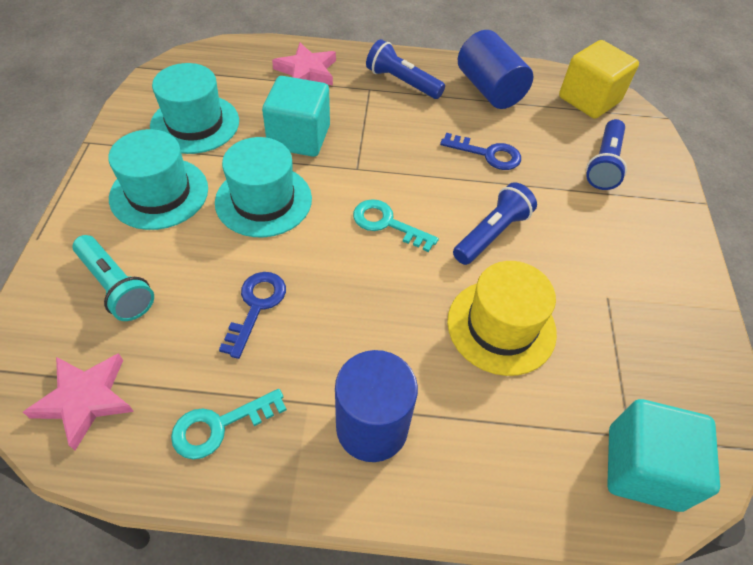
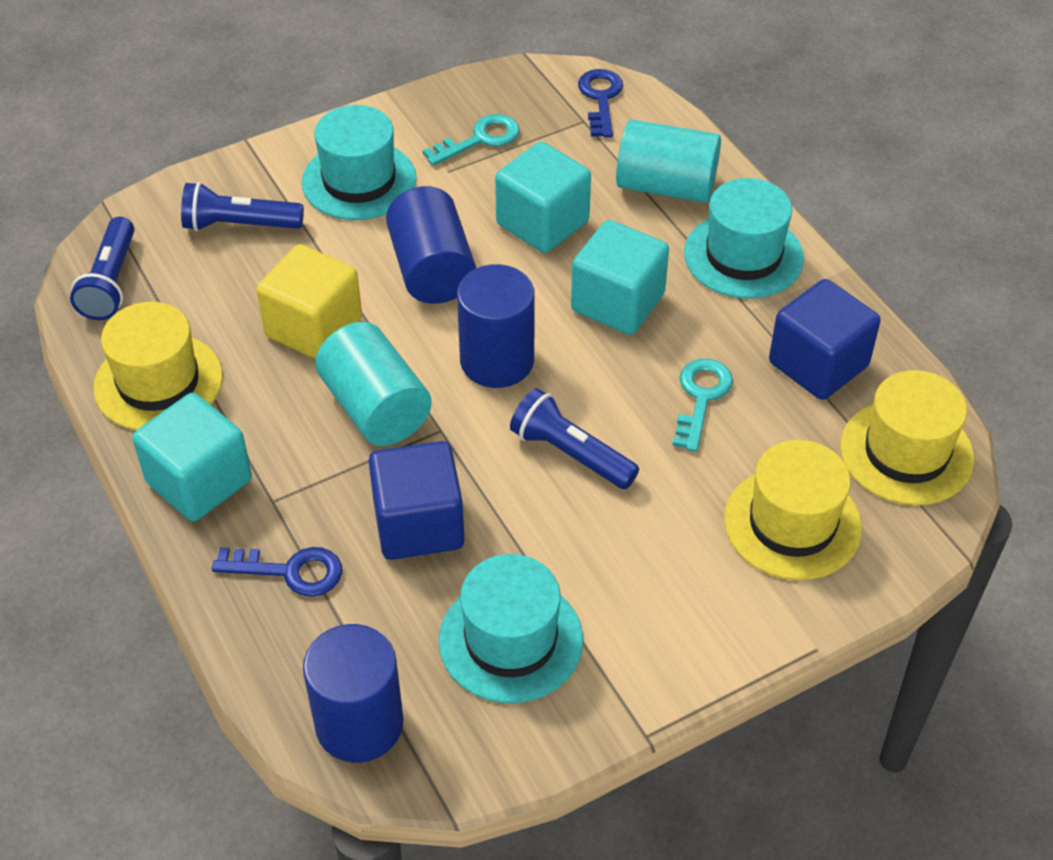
blue cube: 0 -> 2
blue cylinder: 2 -> 3
pink star: 2 -> 0
turquoise cube: 2 -> 3
turquoise cylinder: 0 -> 2
turquoise flashlight: 1 -> 0
yellow hat: 1 -> 3

